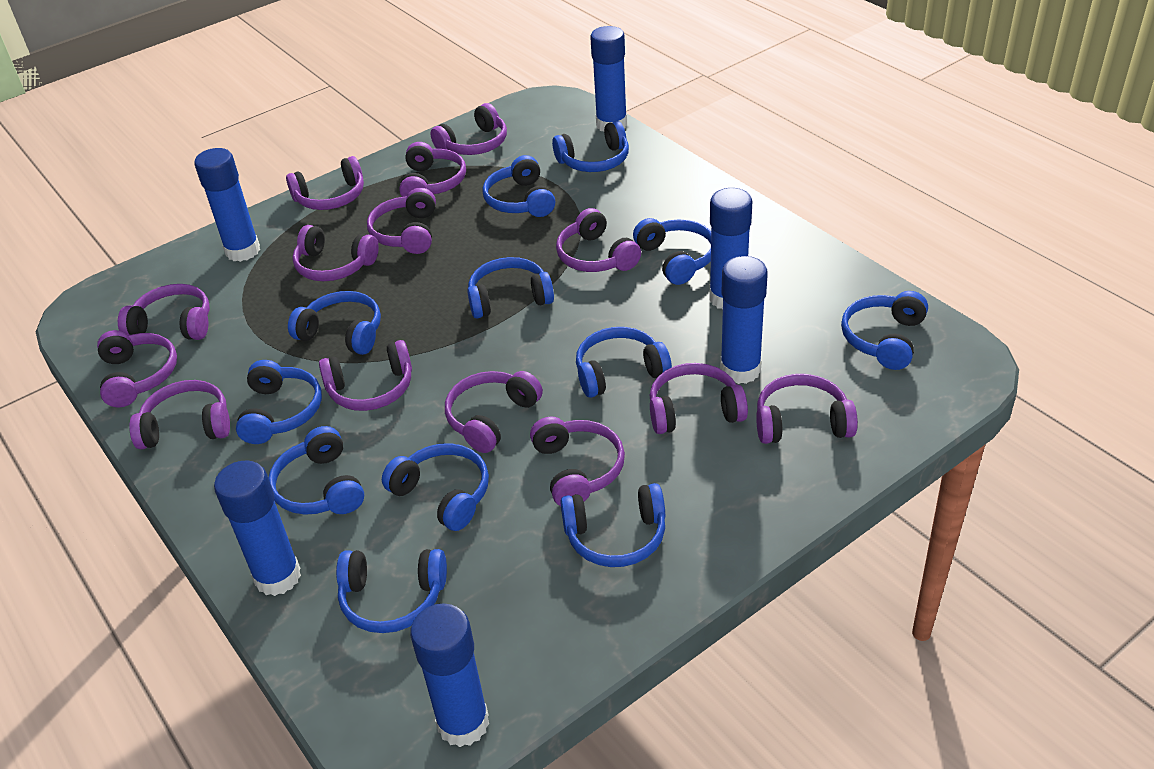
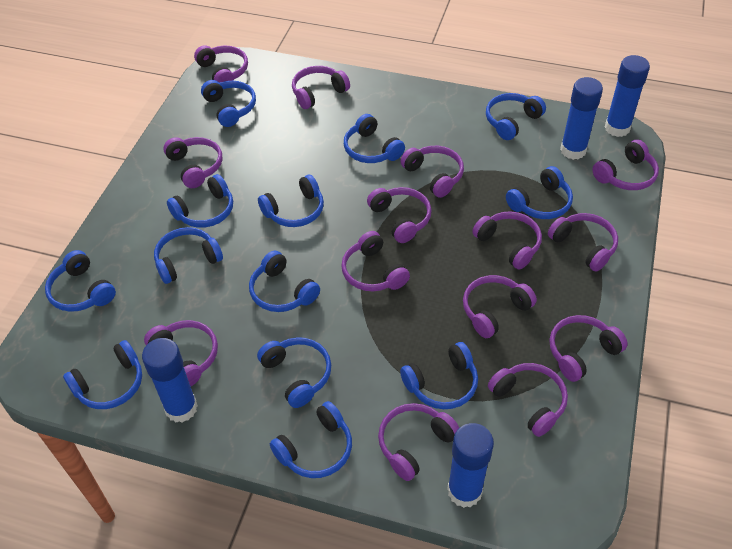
blue glue stick: 6 -> 4
blue headphones: 12 -> 13

